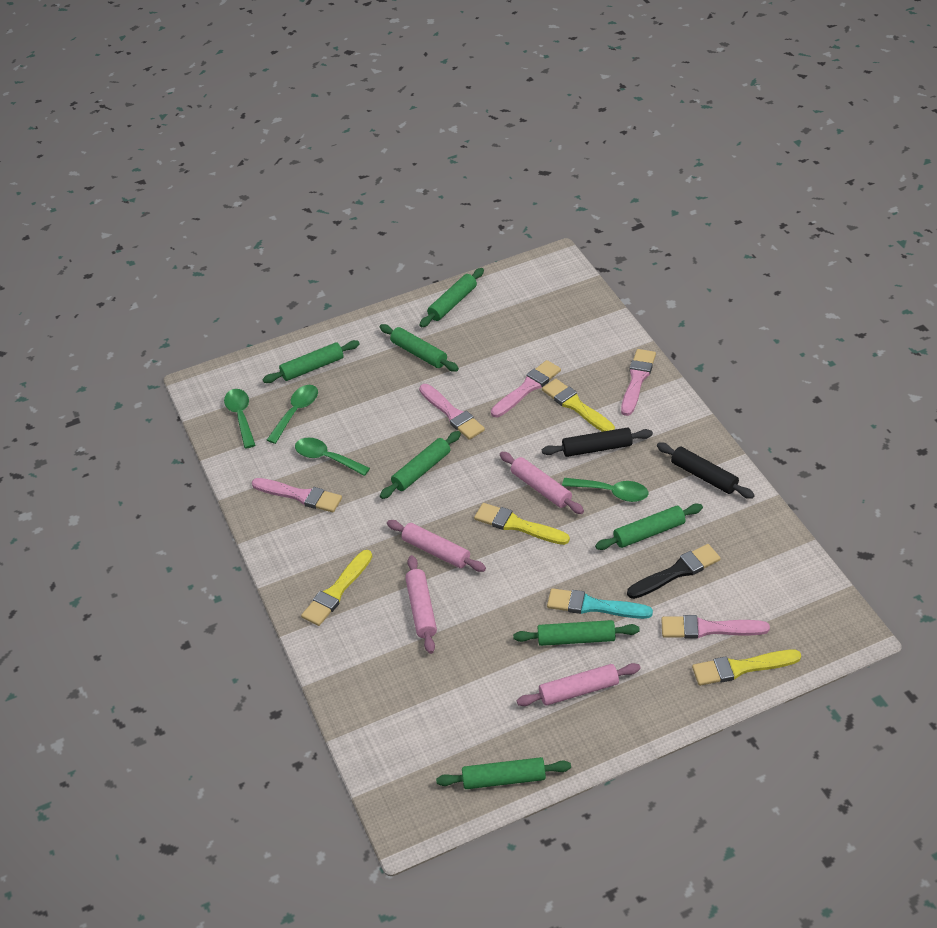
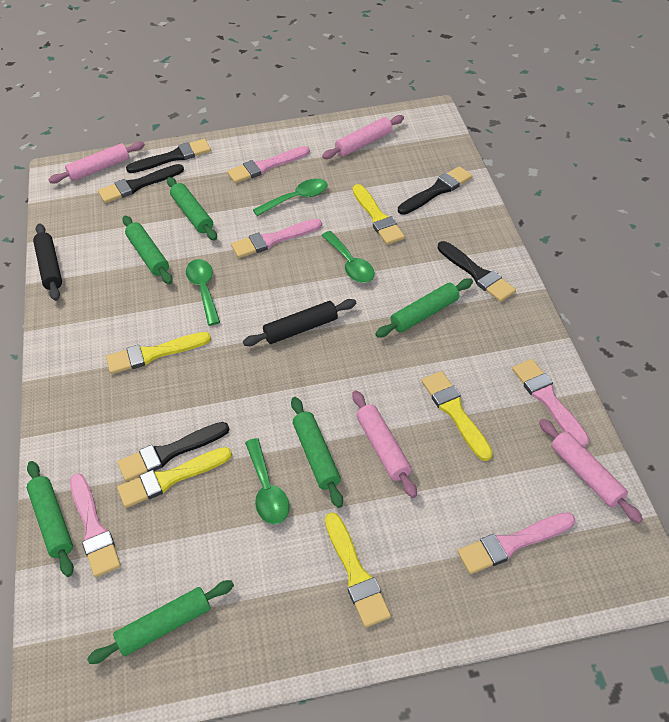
black brush: 1 -> 5
green rolling pin: 7 -> 6
turquoise brush: 1 -> 0
yellow brush: 4 -> 5

